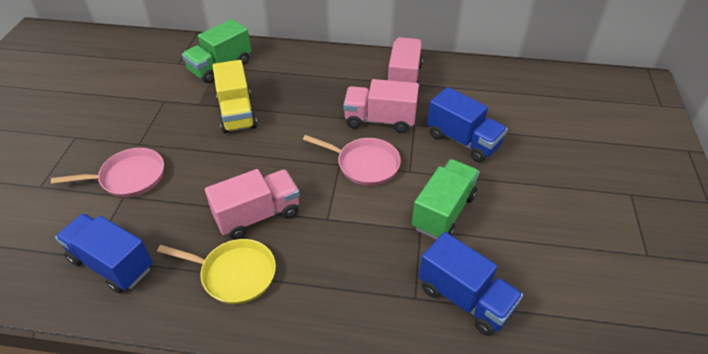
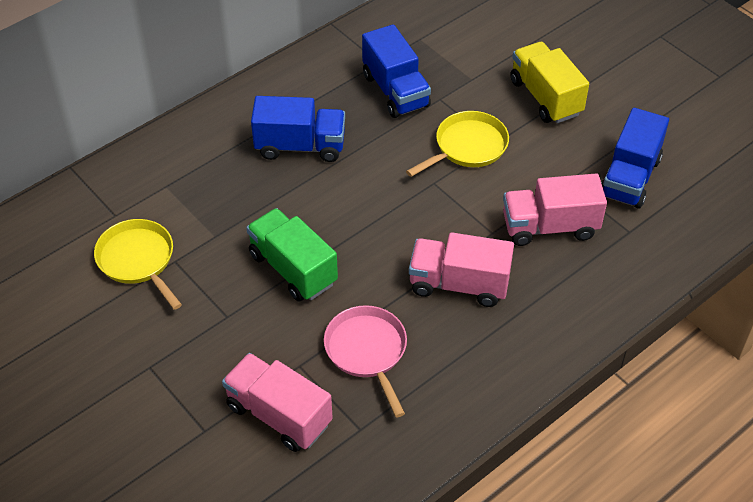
green truck: 2 -> 1
pink pan: 2 -> 1
yellow pan: 1 -> 2

